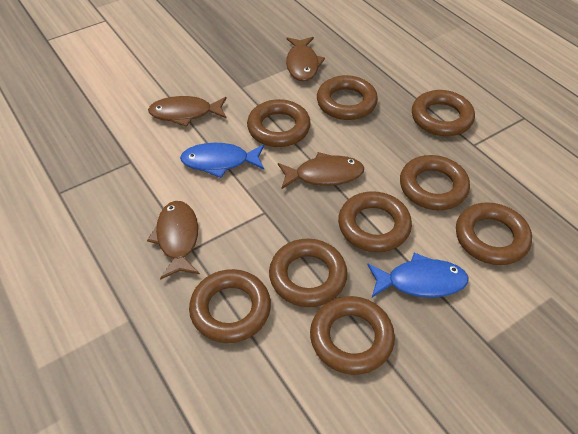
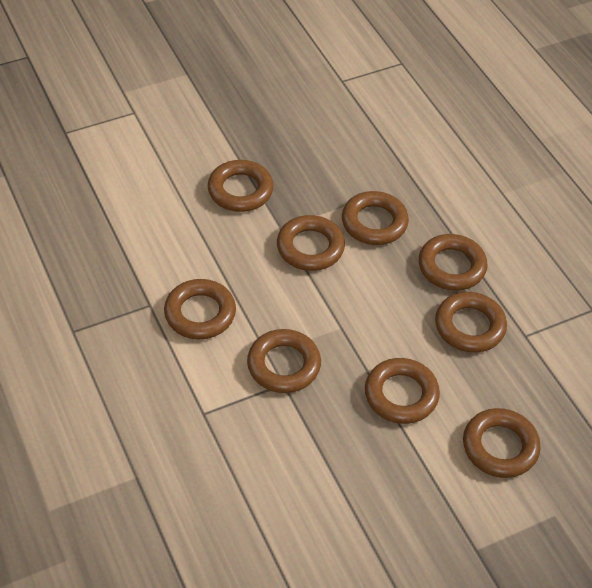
blue fish: 2 -> 0
brown fish: 4 -> 0

